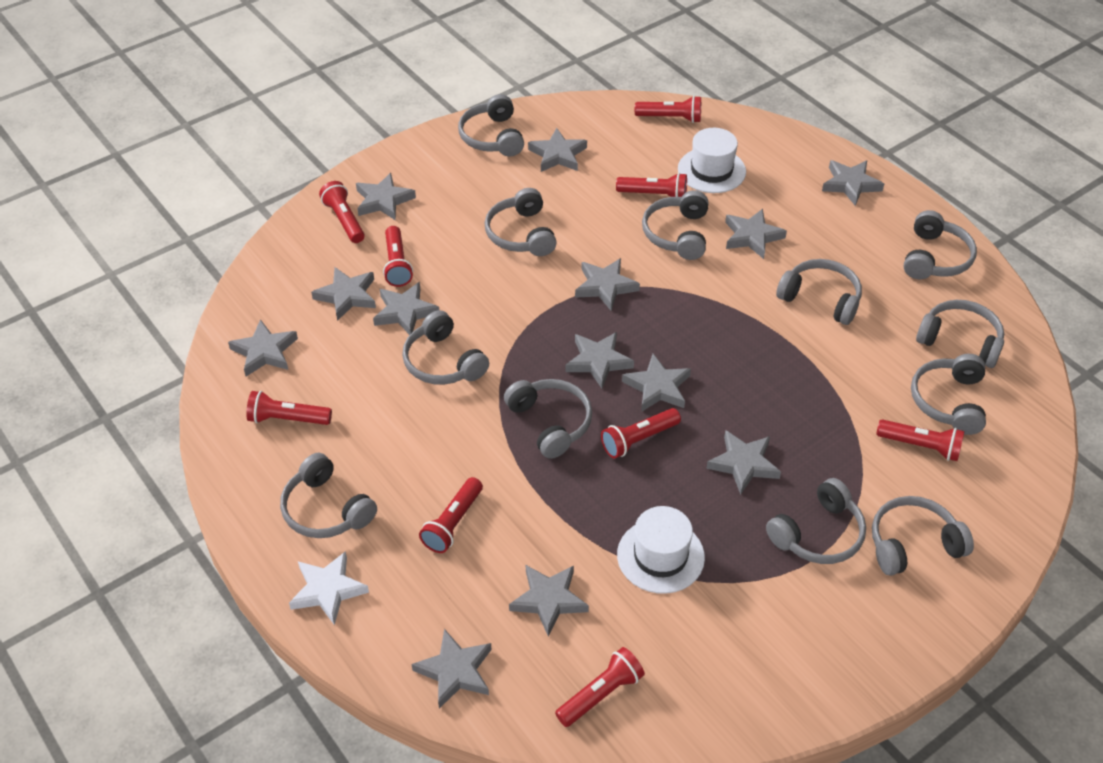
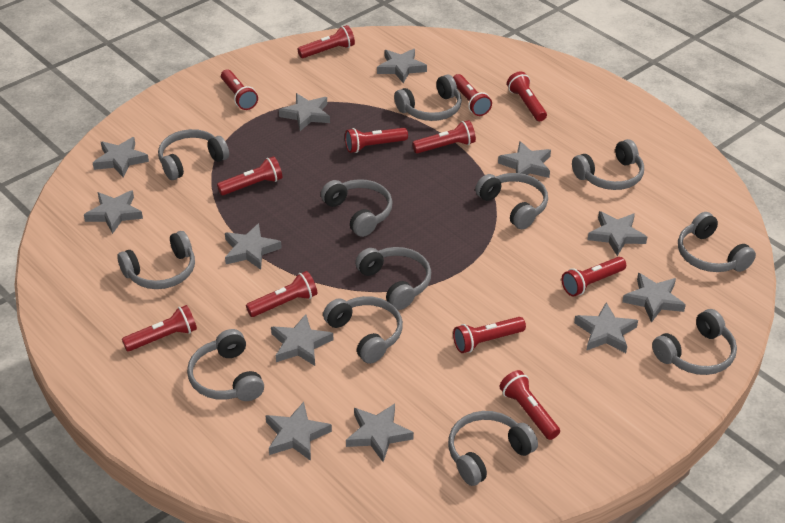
grey star: 13 -> 12
red flashlight: 9 -> 12
white hat: 2 -> 0
white star: 1 -> 0

